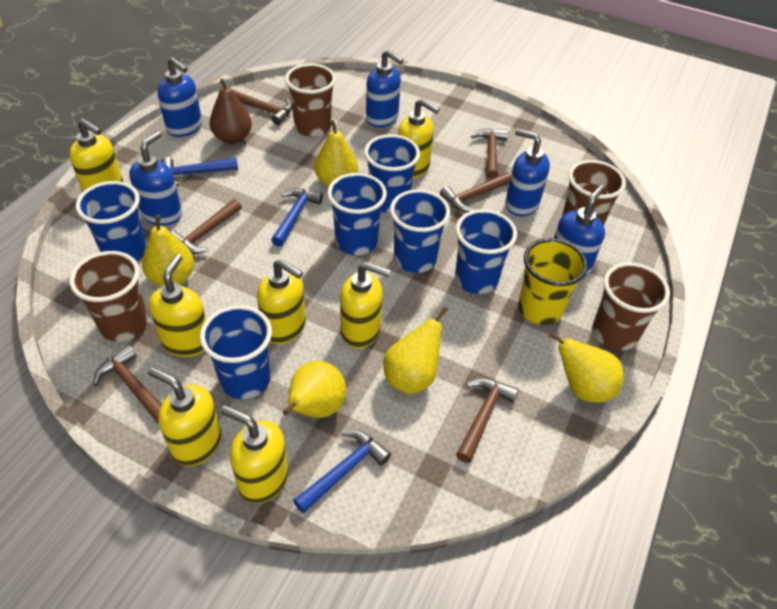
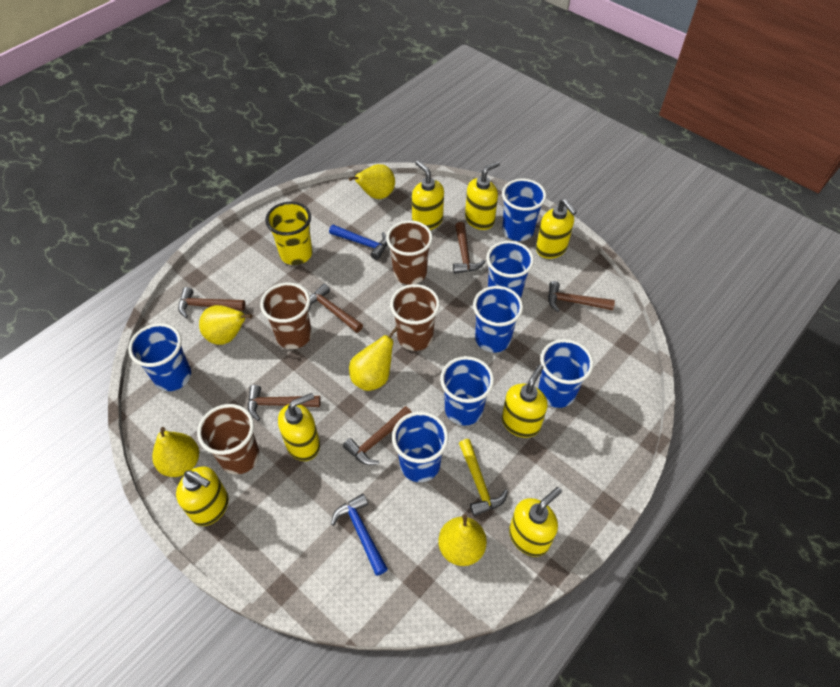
blue cup: 6 -> 7
blue hammer: 3 -> 2
blue soap dispenser: 5 -> 0
brown pear: 1 -> 0
yellow hammer: 0 -> 1

